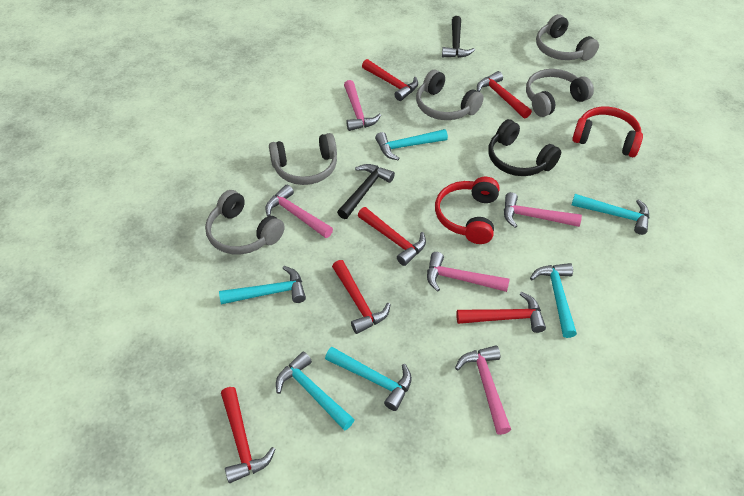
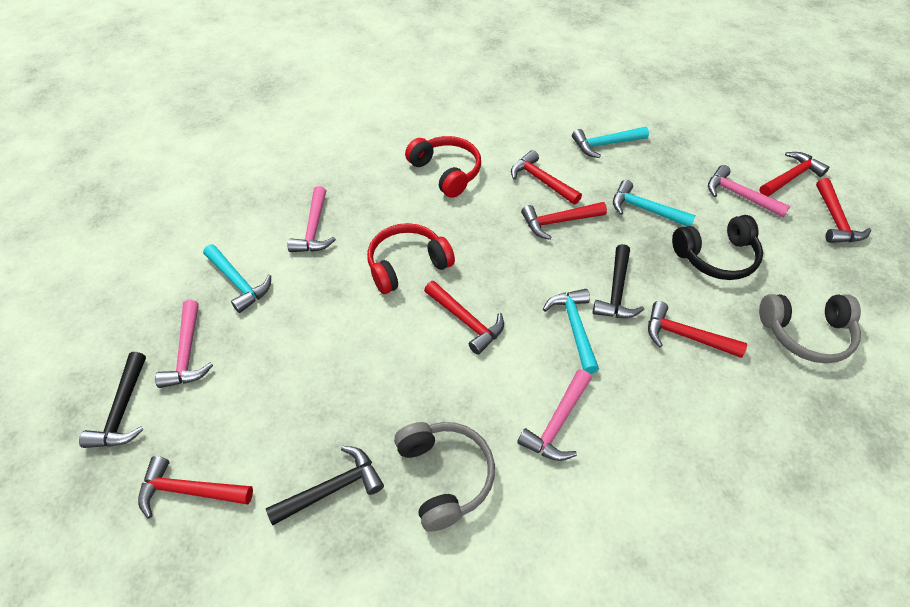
black hammer: 2 -> 3
grey headphones: 5 -> 2
pink hammer: 5 -> 4
red hammer: 6 -> 7
turquoise hammer: 6 -> 4

